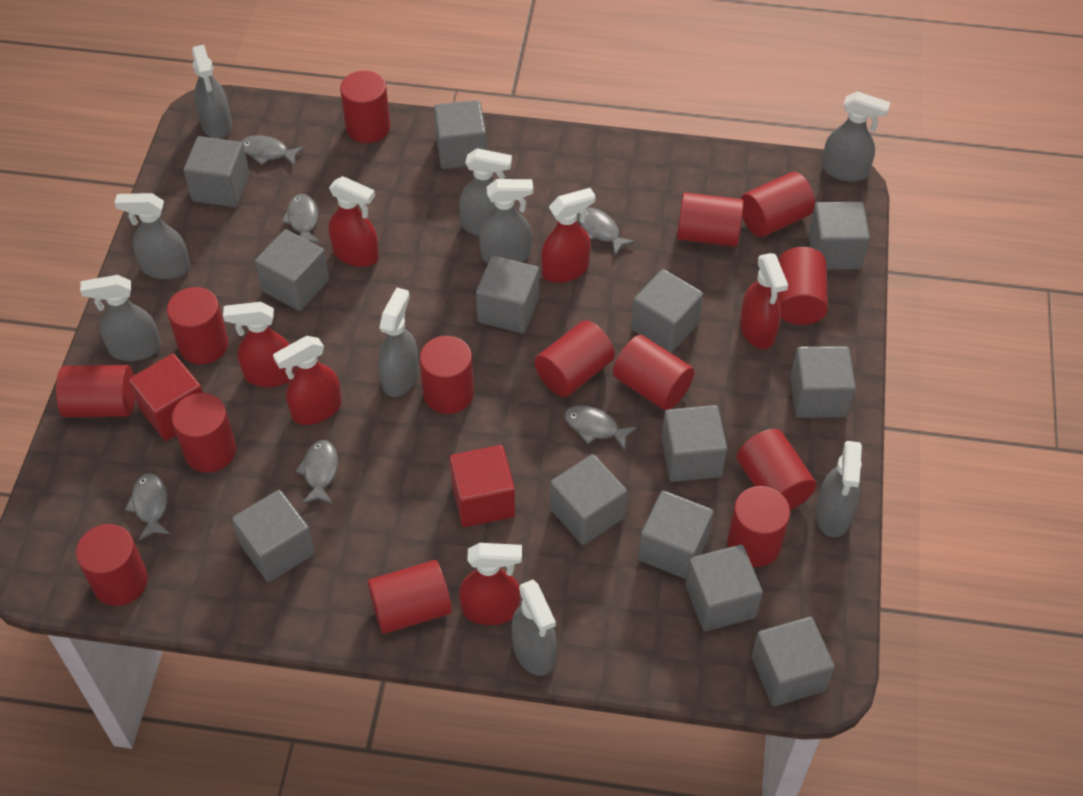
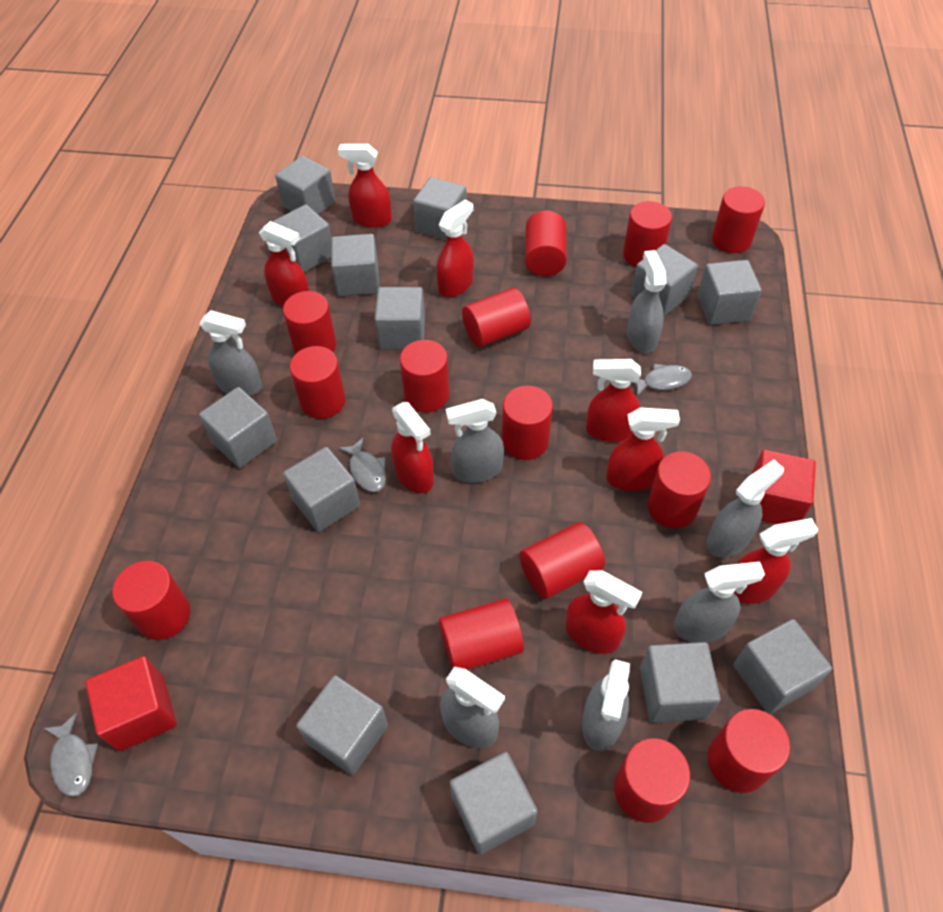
grey fish: 6 -> 3
grey spray bottle: 9 -> 7
red spray bottle: 6 -> 8

